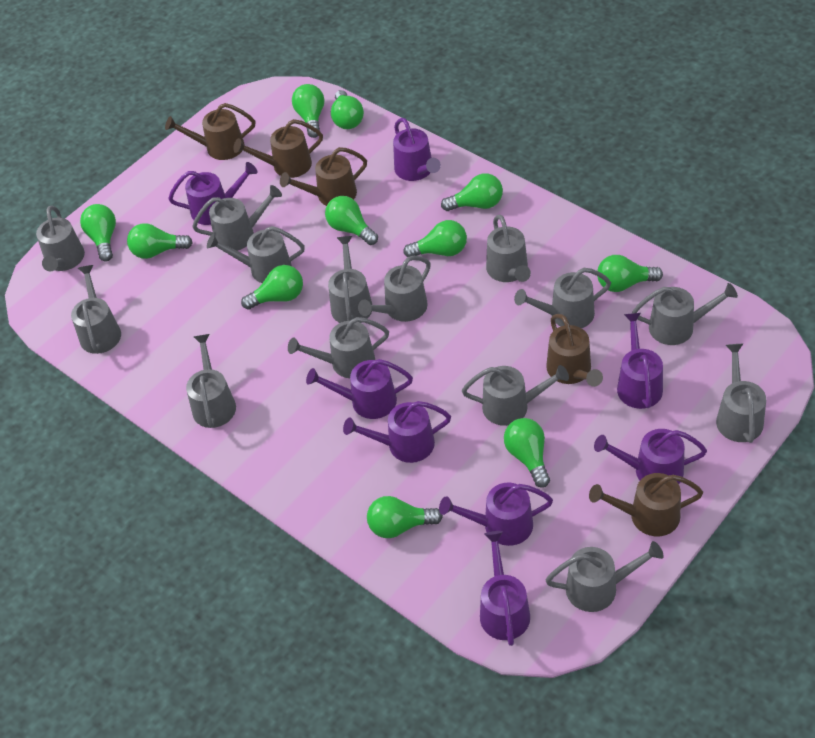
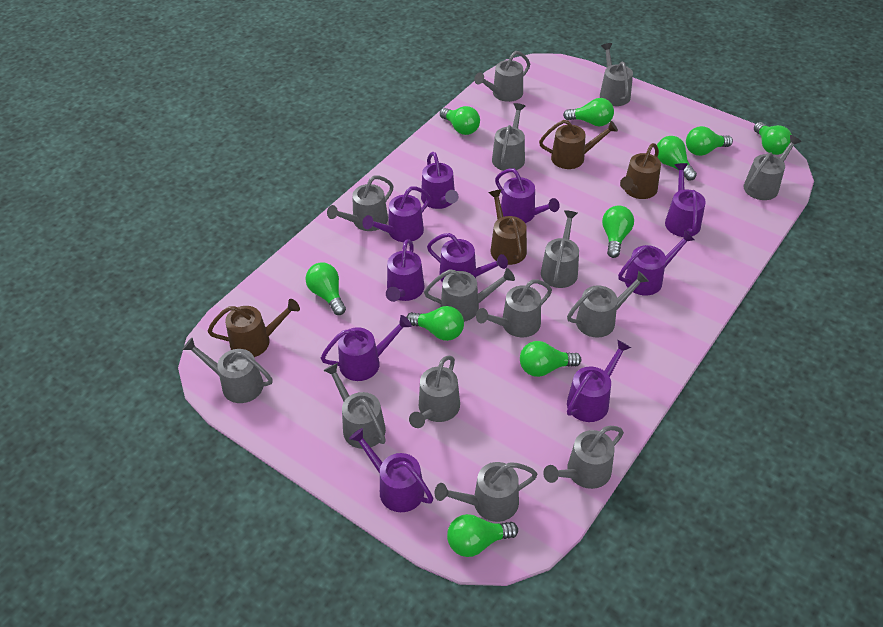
brown watering can: 5 -> 4
green light bulb: 11 -> 10
purple watering can: 8 -> 10

